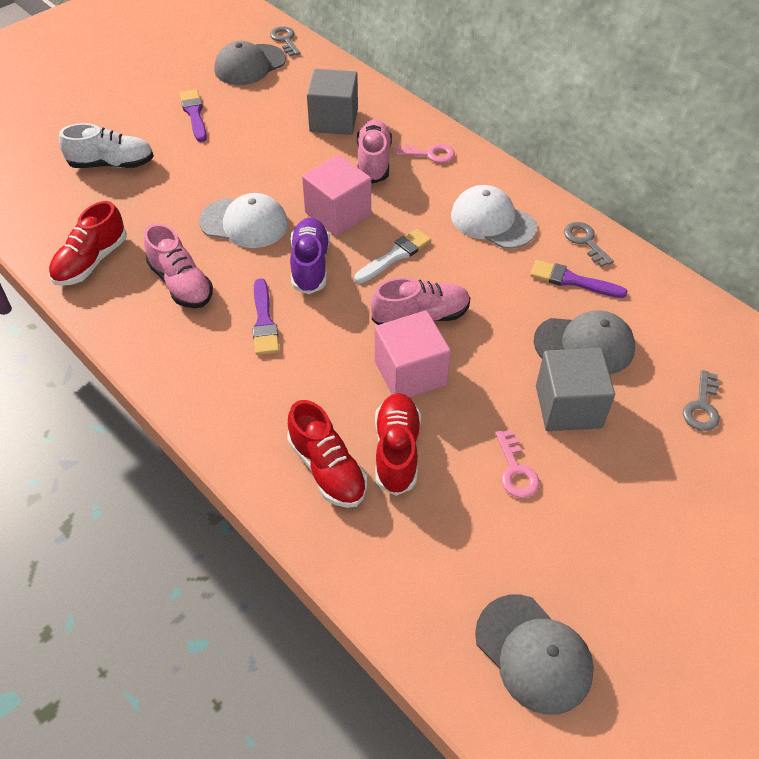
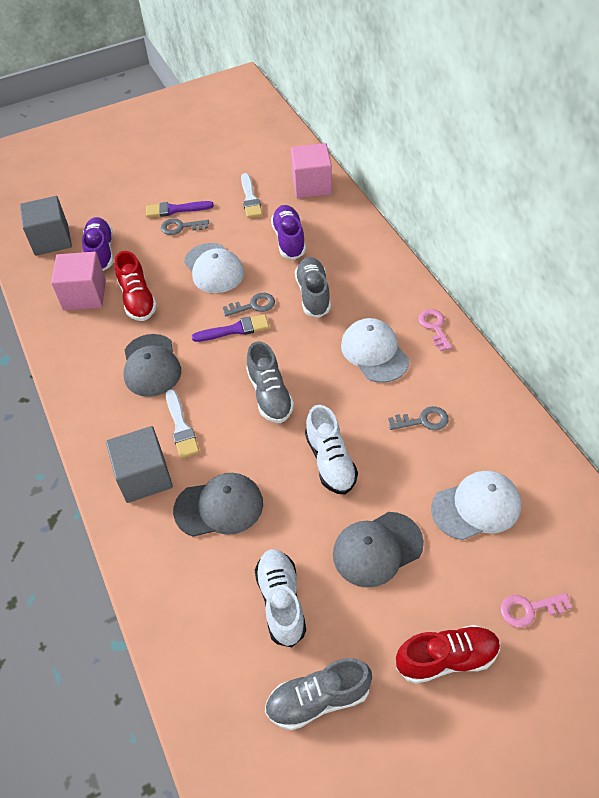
grey shoe: 0 -> 3
pink shoe: 3 -> 0
purple brush: 3 -> 2
purple shoe: 1 -> 2
red shoe: 3 -> 2
white brush: 1 -> 2
white cap: 2 -> 3
white shoe: 1 -> 2

